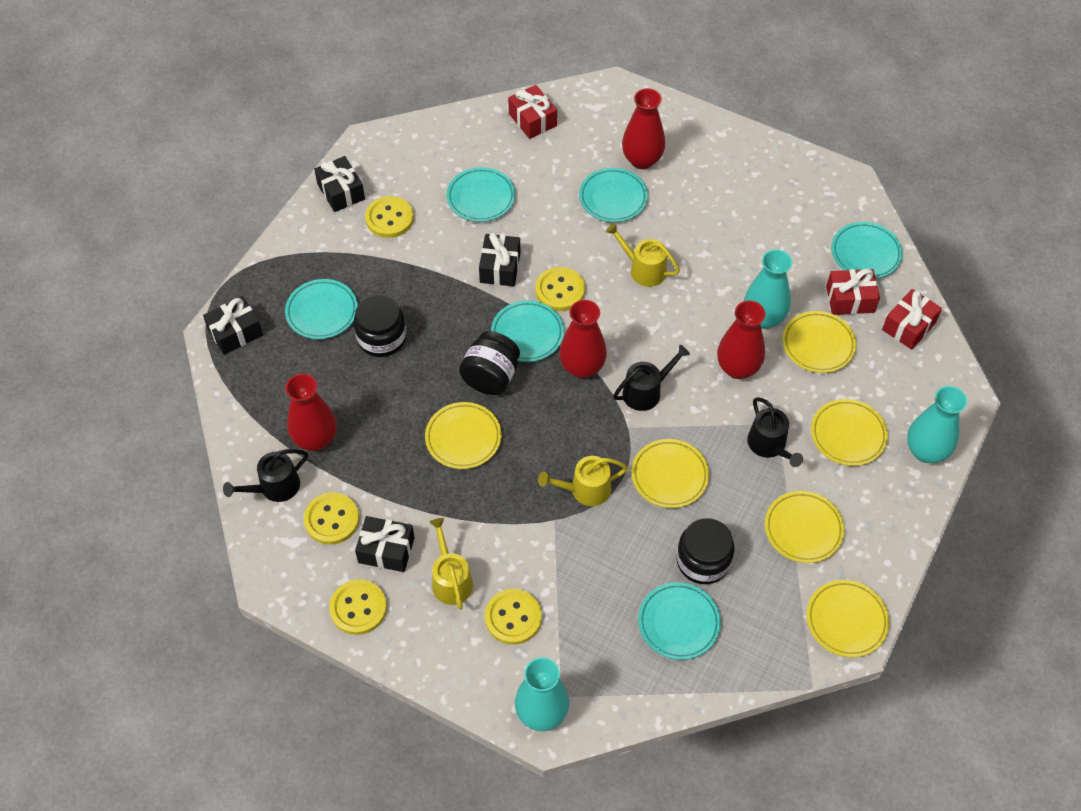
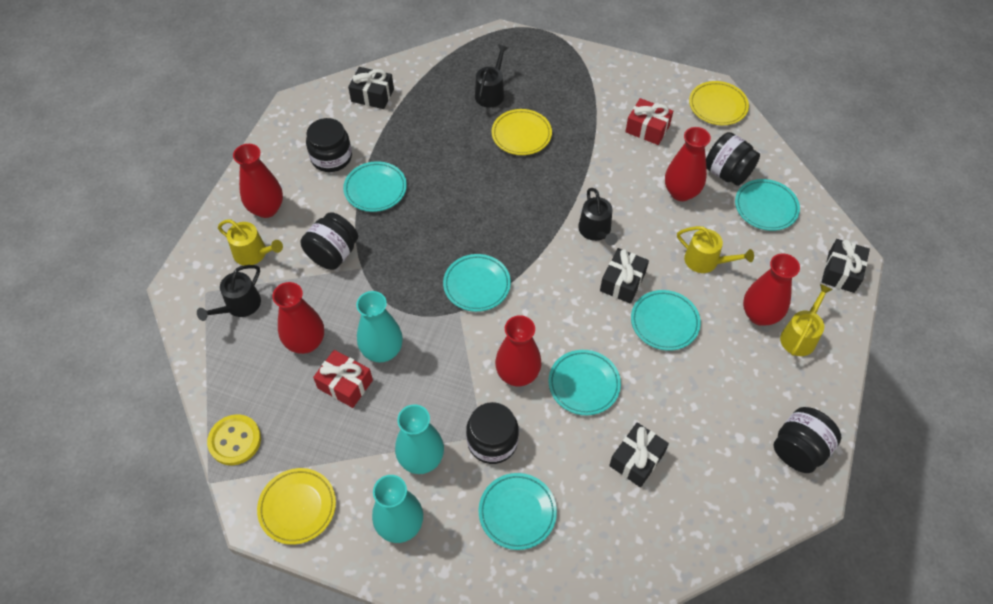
black jar: 3 -> 5
red gift: 3 -> 2
red vase: 4 -> 5
yellow button: 5 -> 1
yellow plate: 6 -> 3

